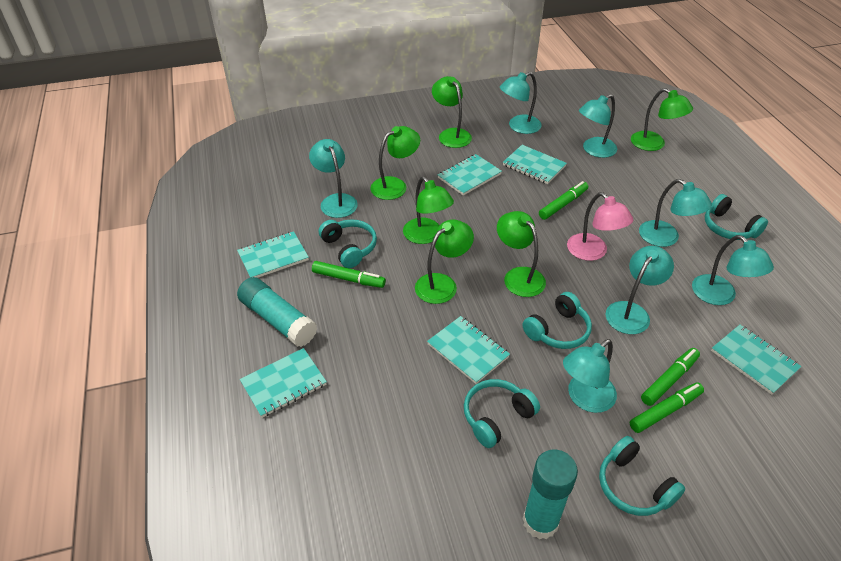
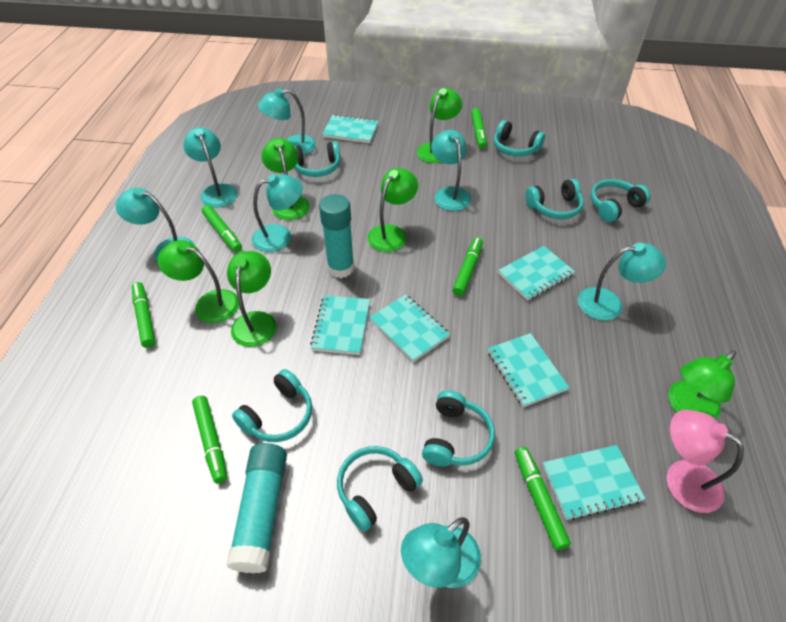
green marker: 4 -> 6
turquoise headphones: 5 -> 7

